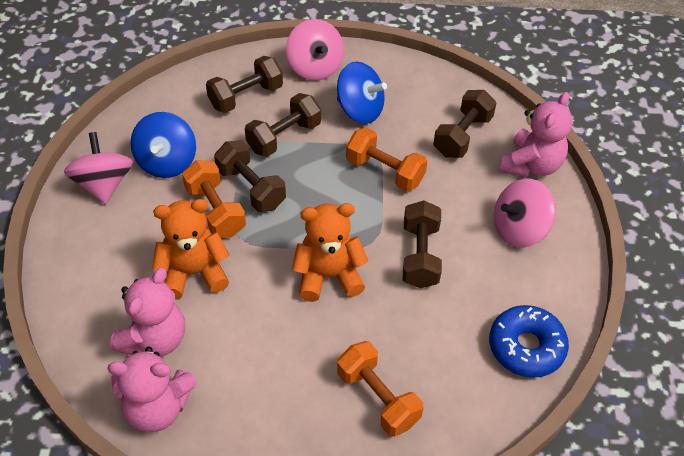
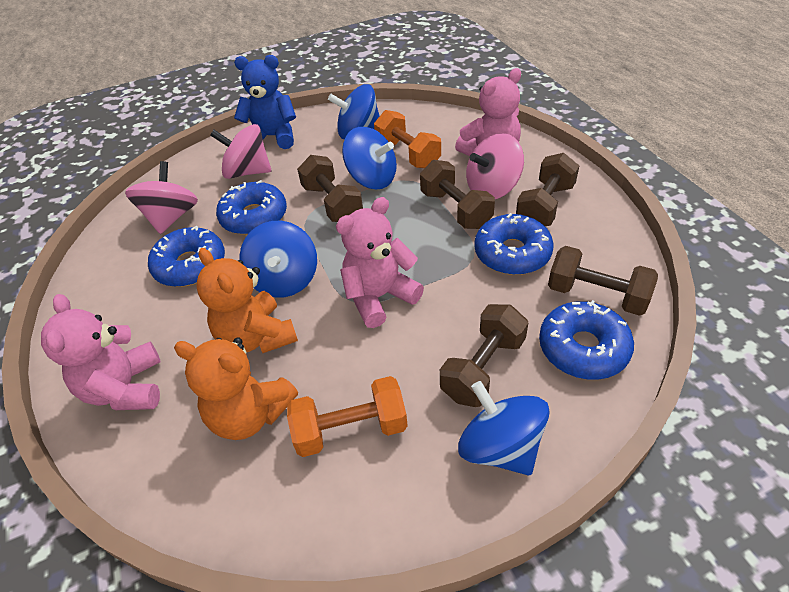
blue donut: 1 -> 4
blue spinning top: 2 -> 4
blue teddy bear: 0 -> 1
orange dumbbell: 3 -> 2

